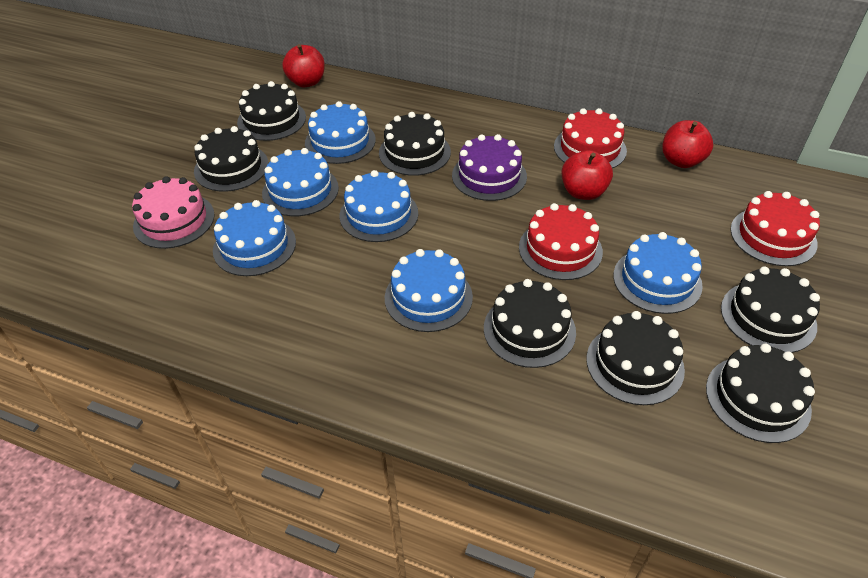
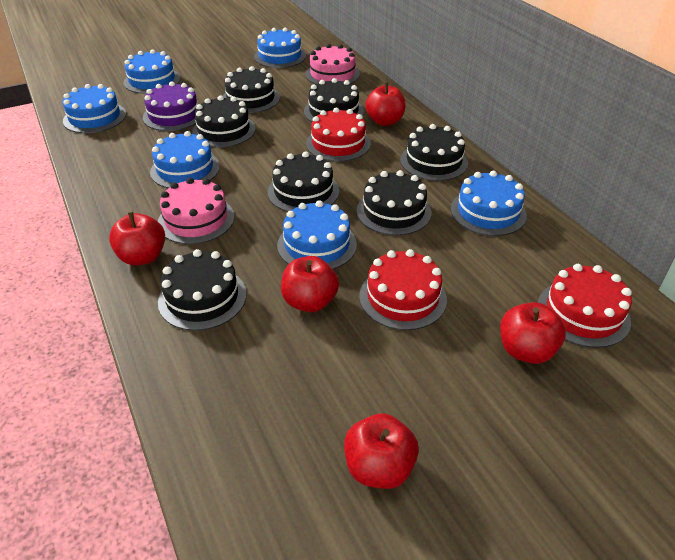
pink cake: 1 -> 2
red apple: 3 -> 5

